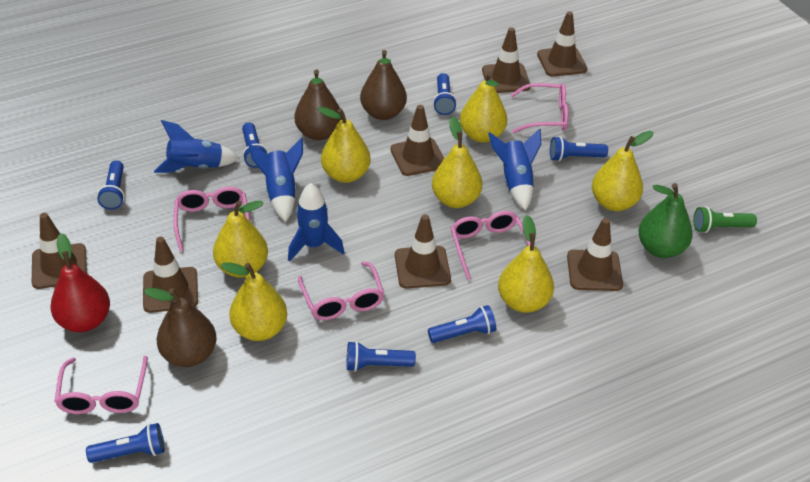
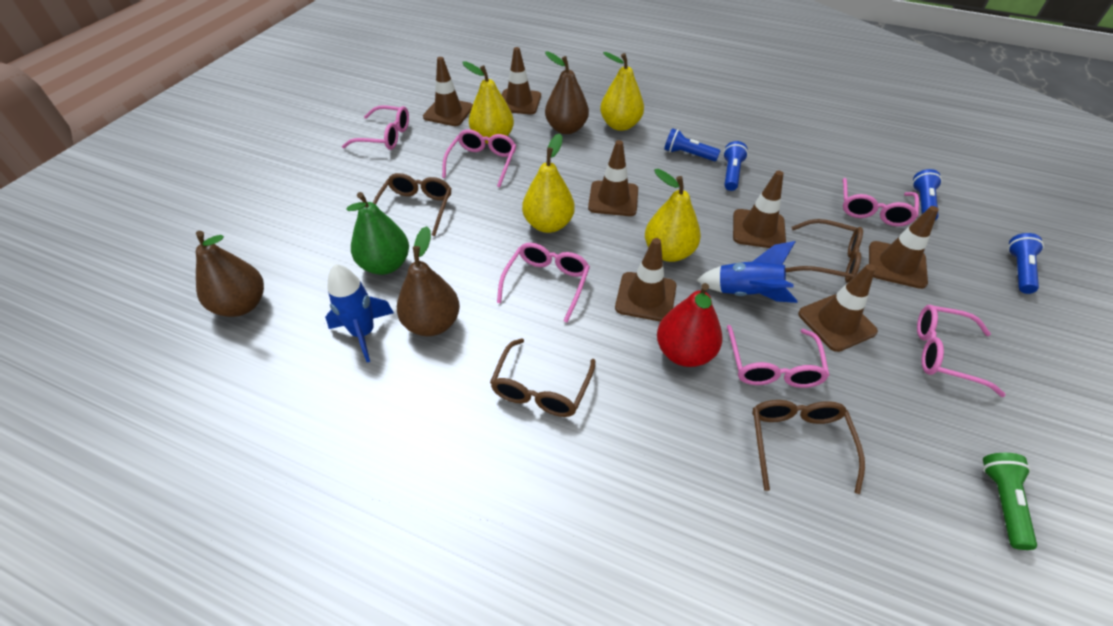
blue flashlight: 7 -> 4
blue rocket: 4 -> 2
brown glasses: 0 -> 4
pink glasses: 5 -> 6
yellow pear: 7 -> 4

